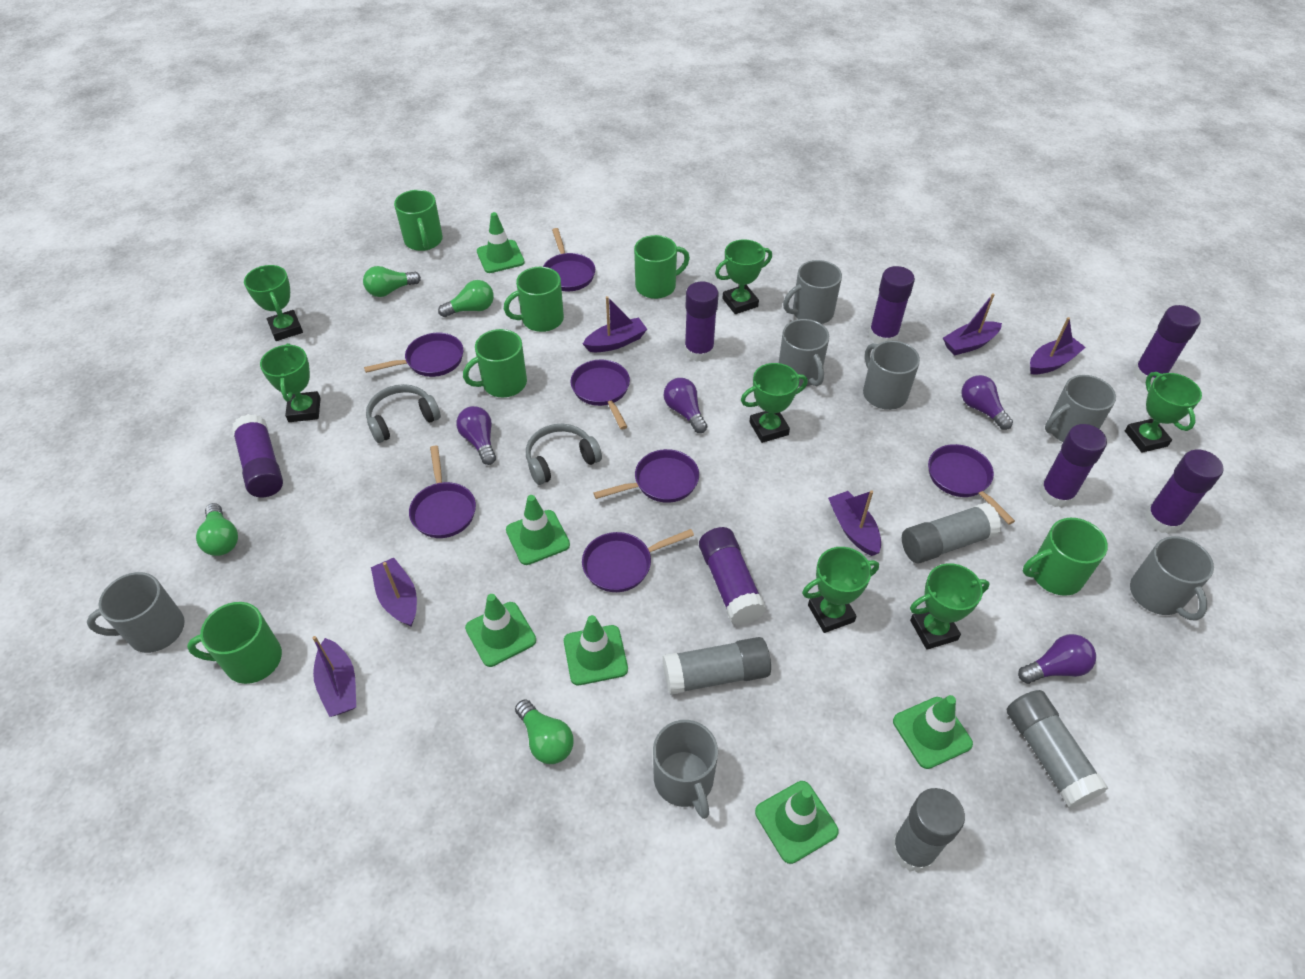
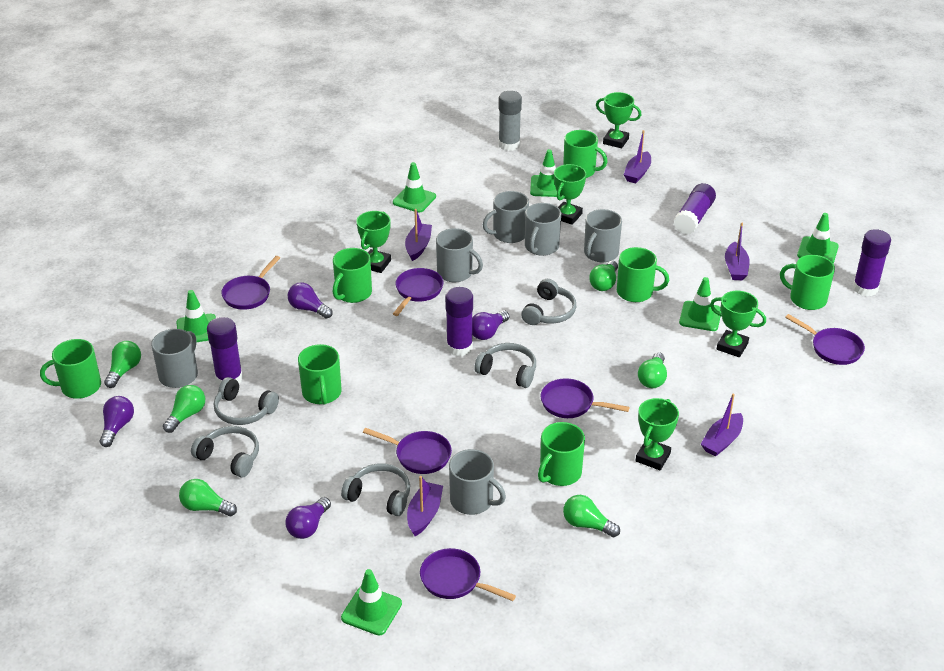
green light bulb: 4 -> 6
green mug: 6 -> 7
green trophy: 7 -> 5
grey glue stick: 4 -> 1
grey headphones: 2 -> 5
grey mug: 7 -> 6
purple boat: 6 -> 5
purple glue stick: 7 -> 4
purple pan: 7 -> 6

